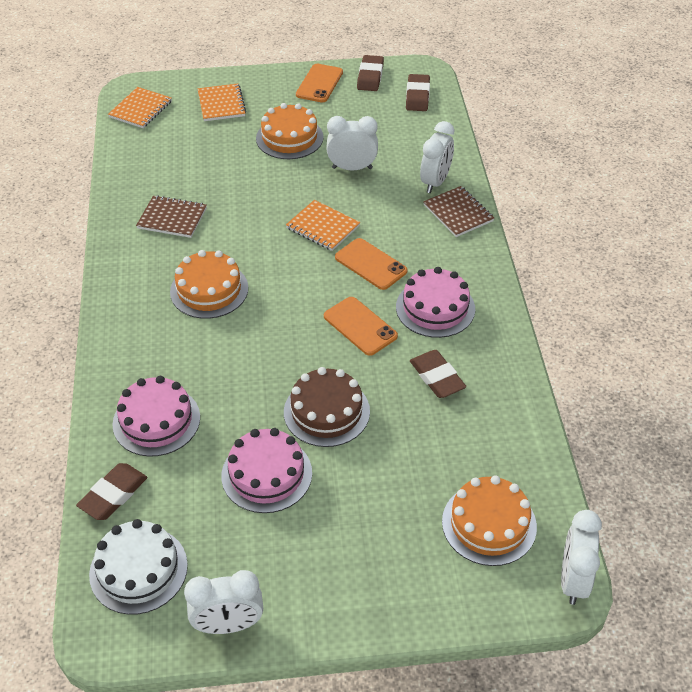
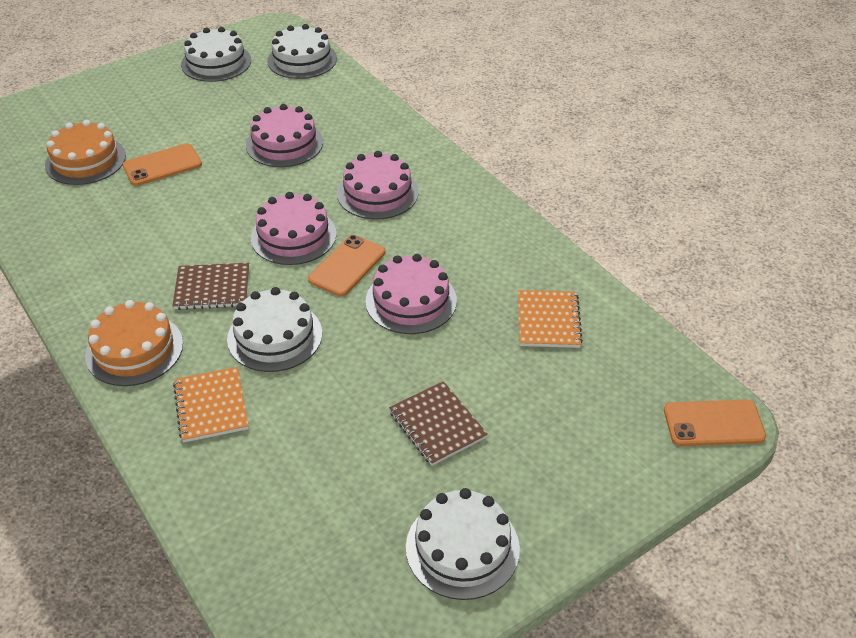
brown cake: 1 -> 0
brown eraser: 4 -> 0
orange cake: 3 -> 2
orange notebook: 3 -> 2
pink cake: 3 -> 4
white cake: 1 -> 4
white clock: 4 -> 0

